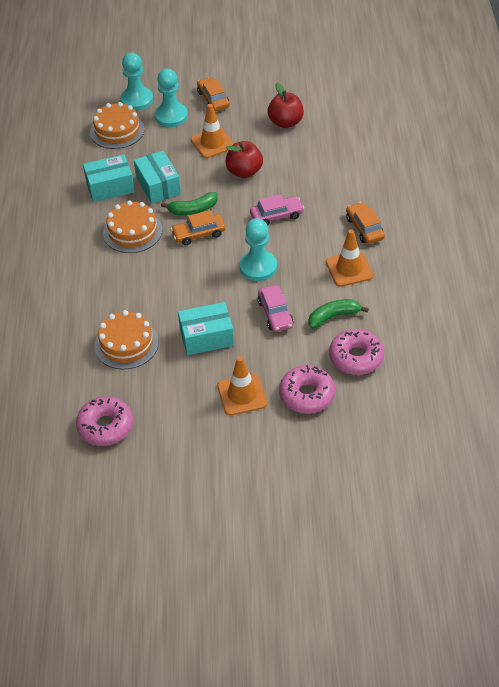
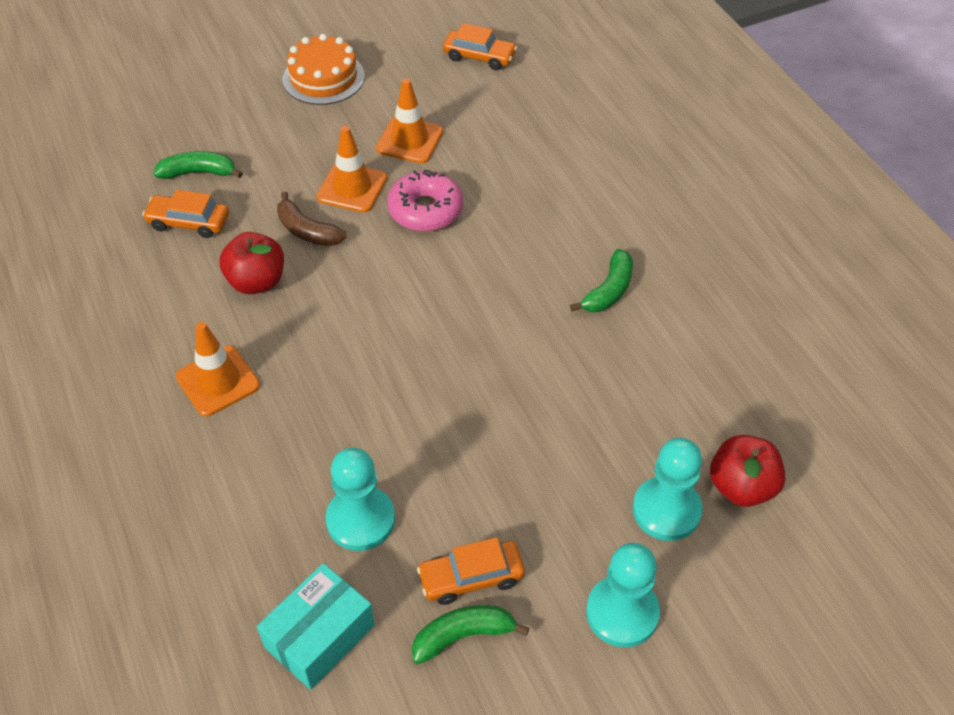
brown banana: 0 -> 1
green banana: 2 -> 3
orange cake: 3 -> 1
pink car: 2 -> 0
pink donut: 3 -> 1
turquoise box: 3 -> 1

